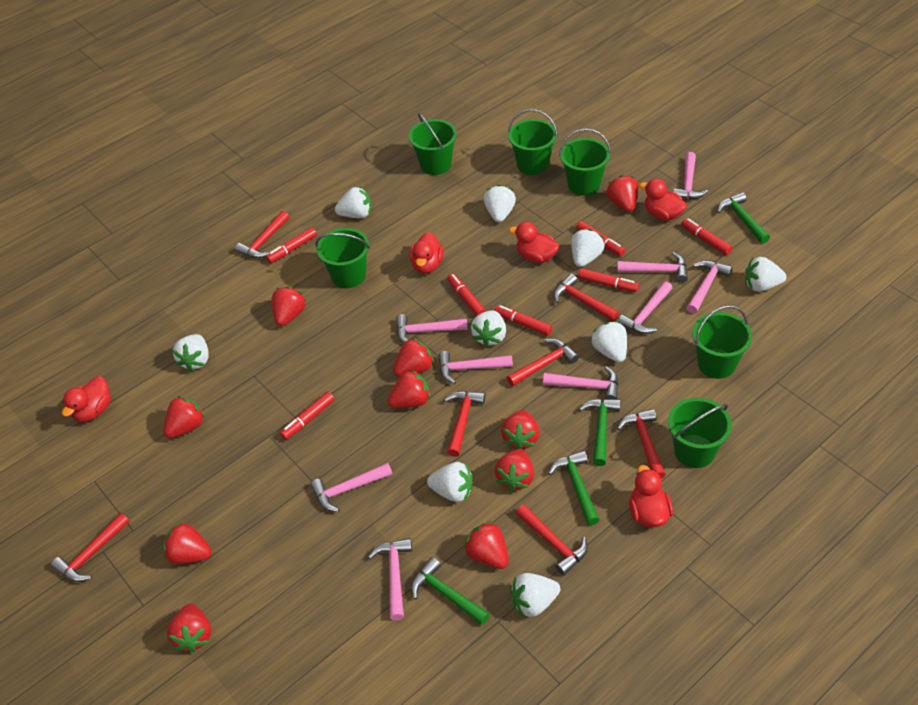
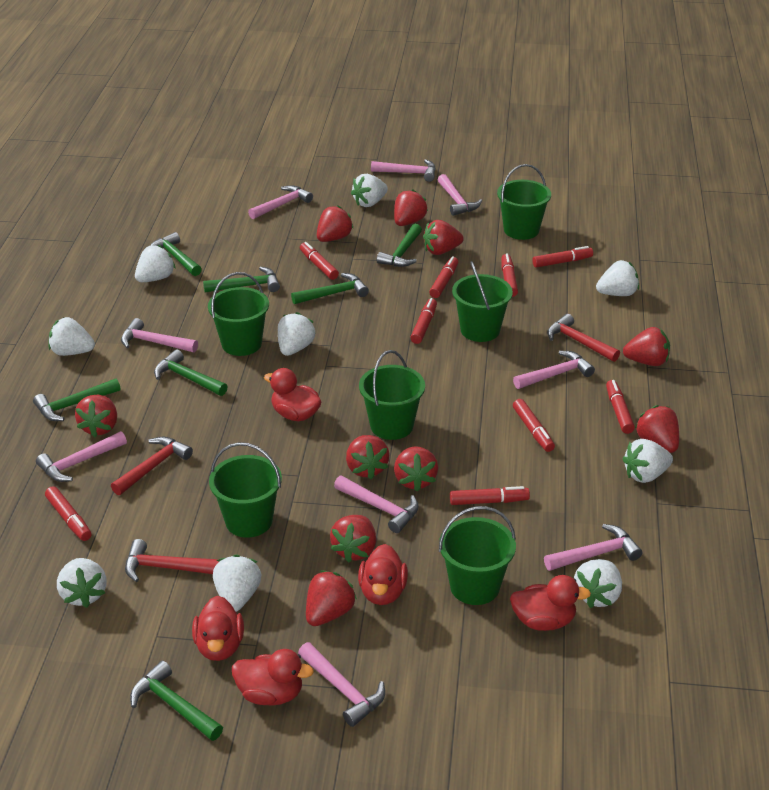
green hammer: 4 -> 7
red hammer: 7 -> 3
red marker: 7 -> 9

